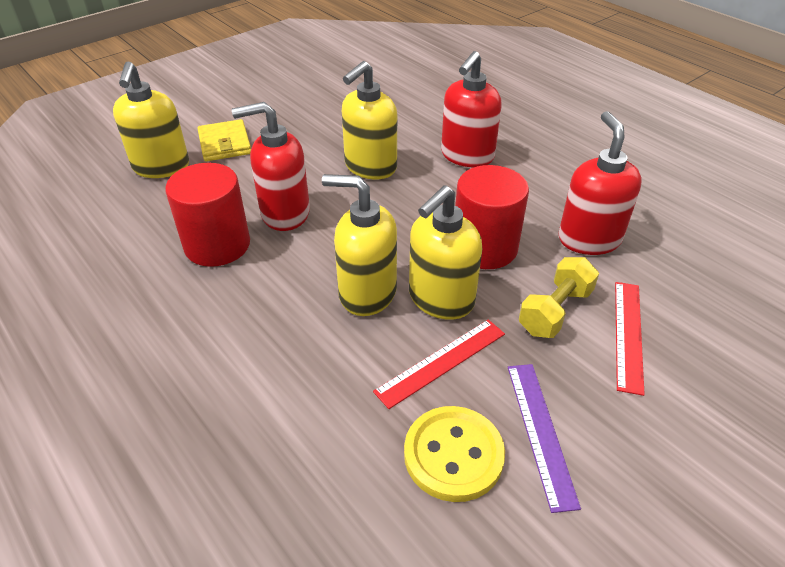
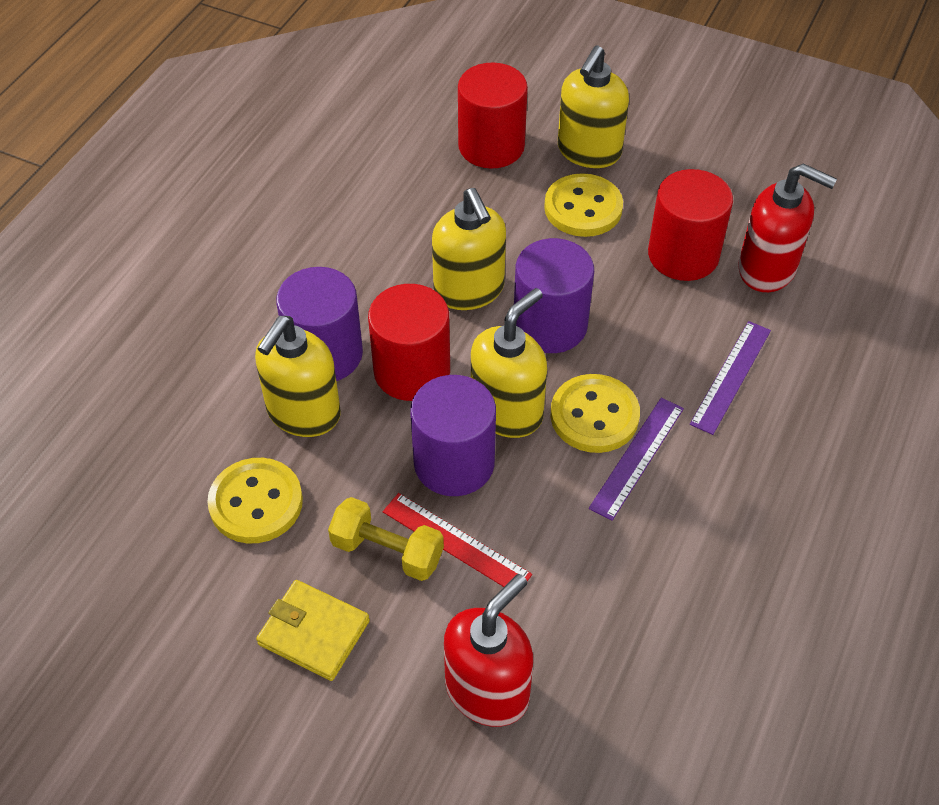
purple cylinder: 0 -> 3
purple ruler: 1 -> 2
red cylinder: 2 -> 3
red ruler: 2 -> 1
red soap dispenser: 3 -> 2
yellow button: 1 -> 3

